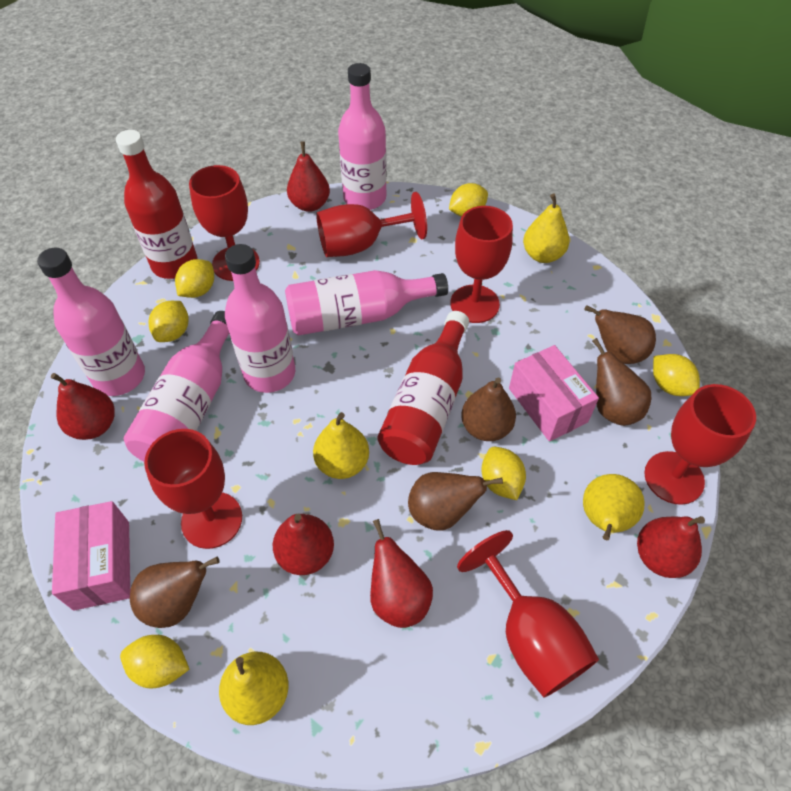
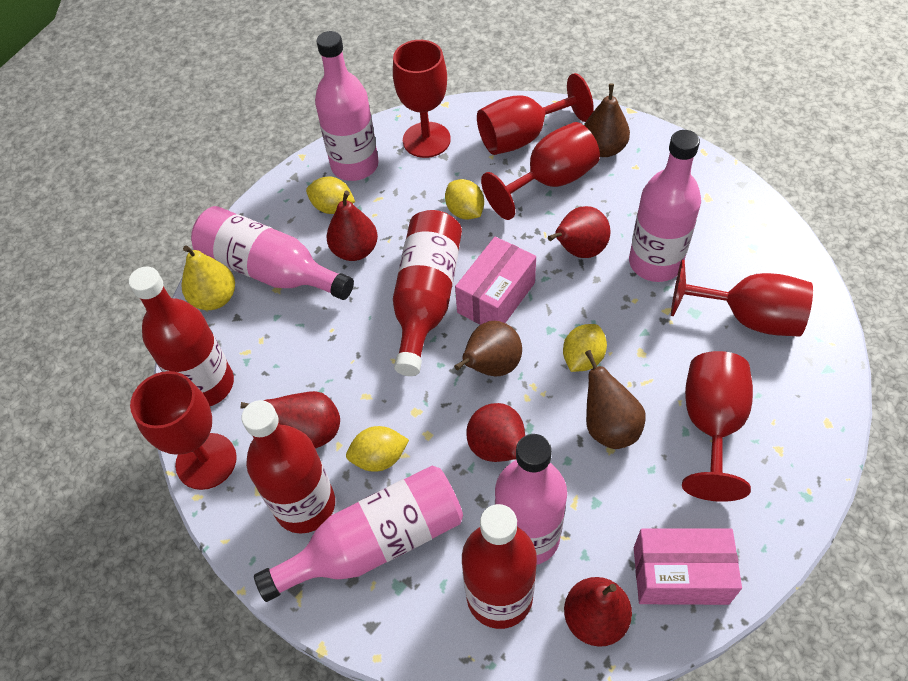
brown pear: 5 -> 3
red bottle: 2 -> 4
yellow lemon: 6 -> 4
yellow pear: 4 -> 1

